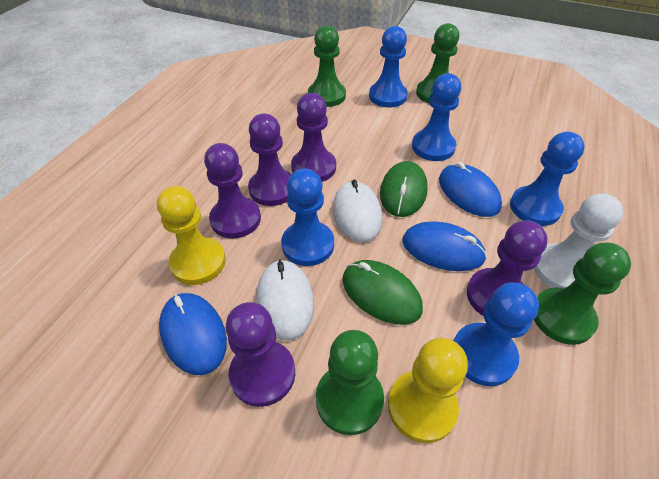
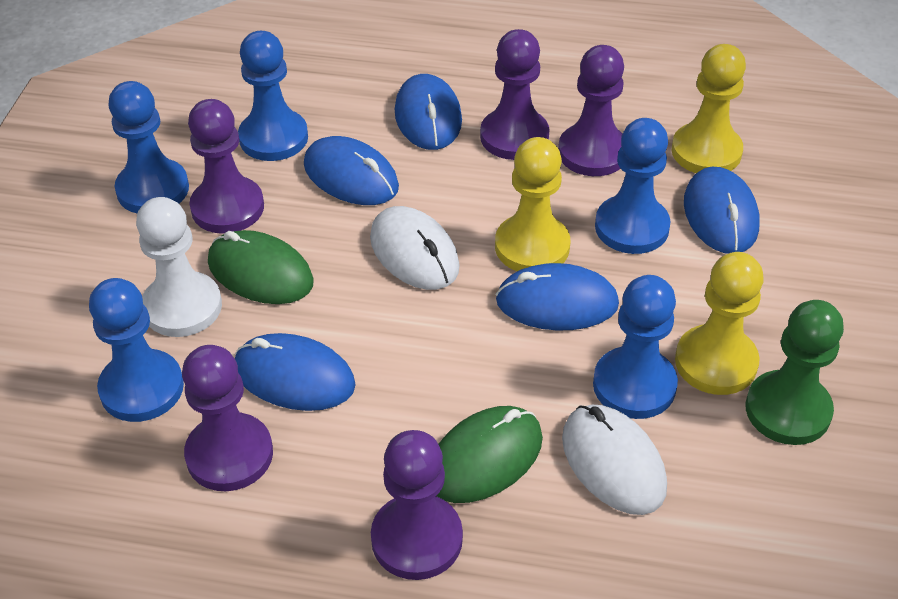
blue mouse: 3 -> 5
green pawn: 4 -> 1
yellow pawn: 2 -> 3

